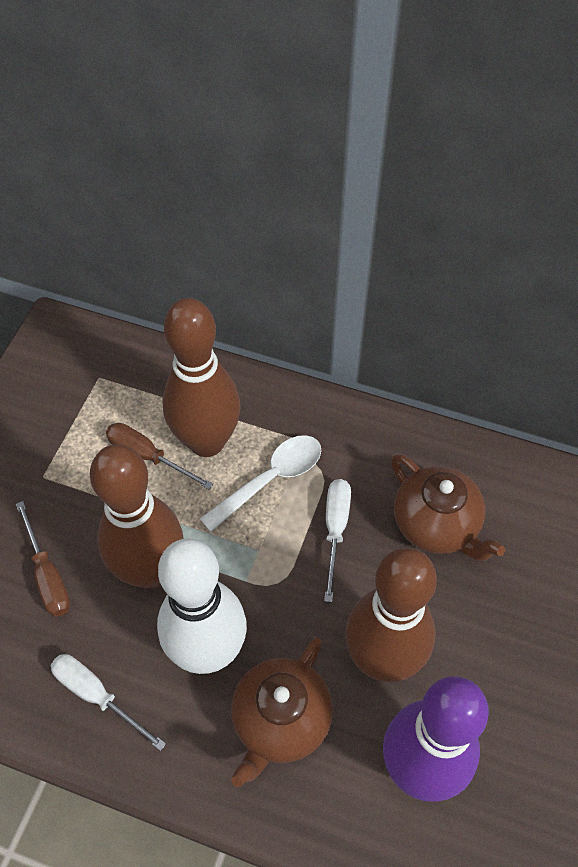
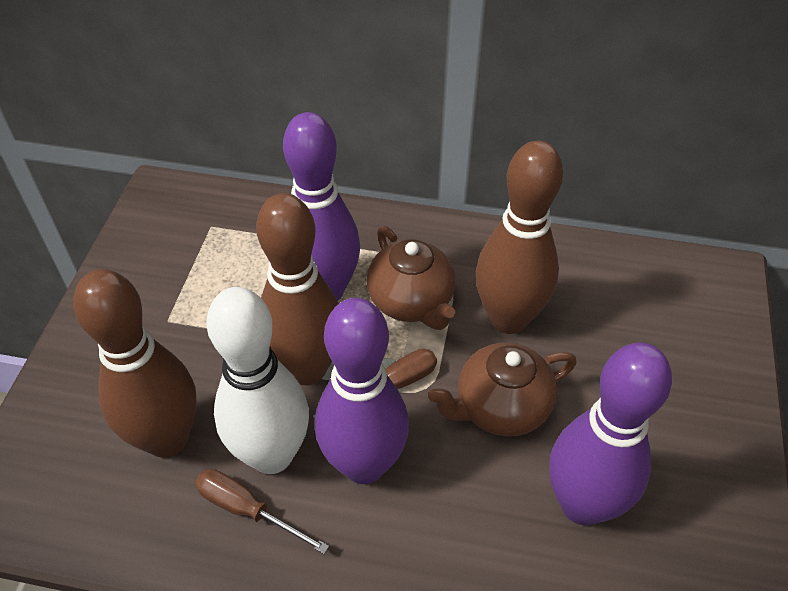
purple bowling pin: 1 -> 3
white screwdriver: 2 -> 0
white spoon: 1 -> 0

